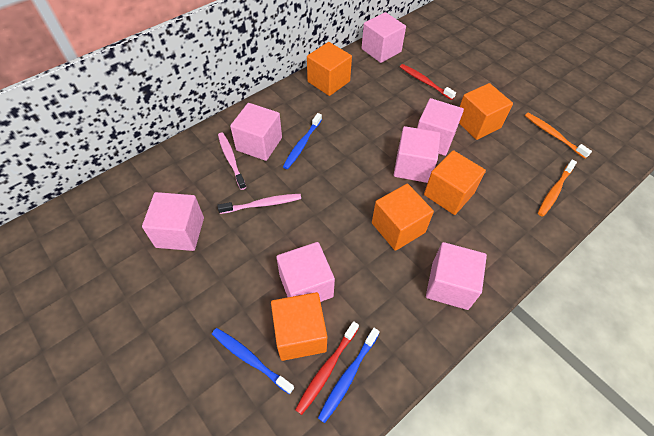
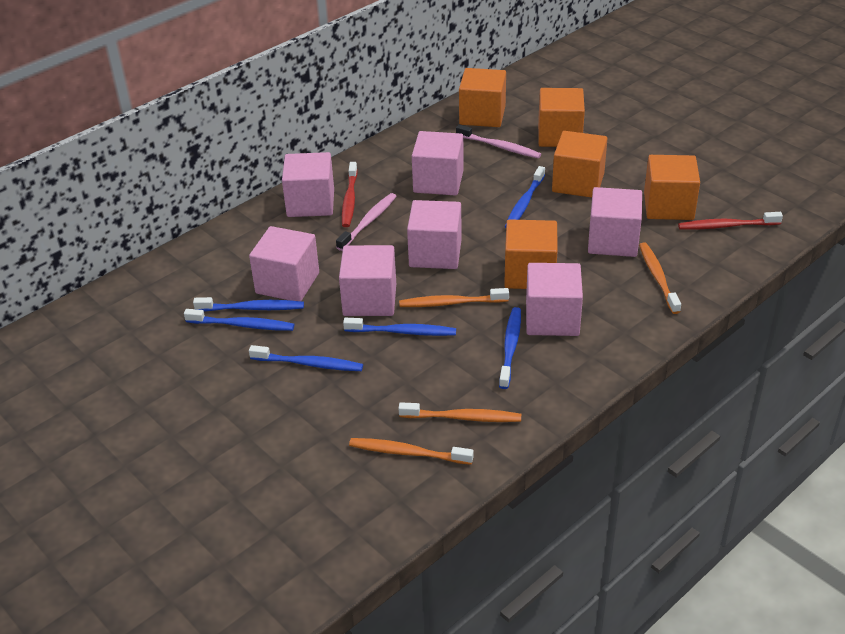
blue toothbrush: 3 -> 6
orange toothbrush: 2 -> 4

